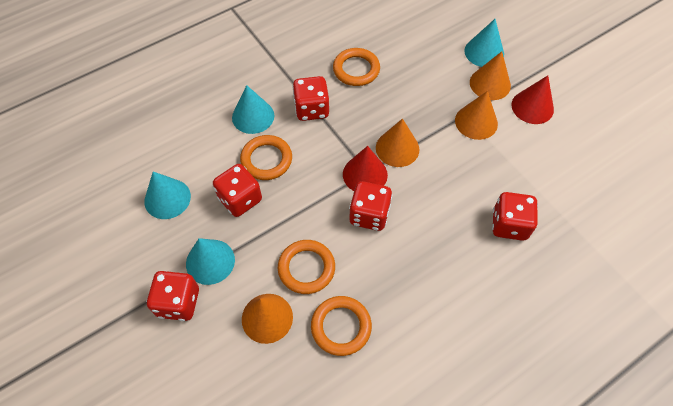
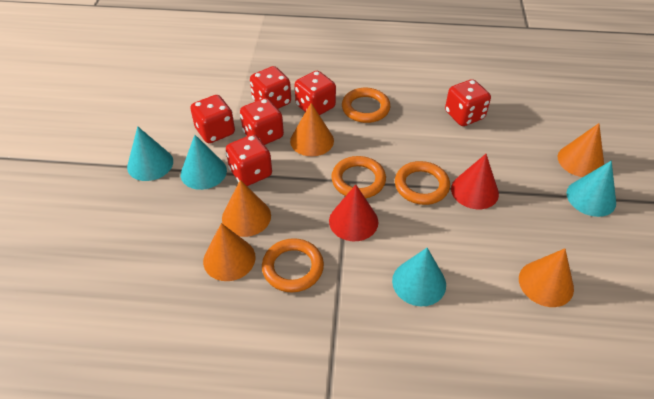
orange cone: 4 -> 5
red dice: 5 -> 6

